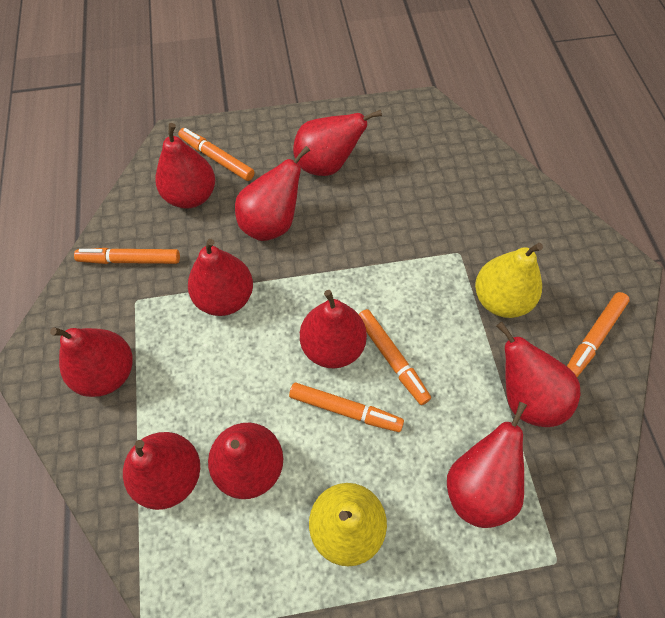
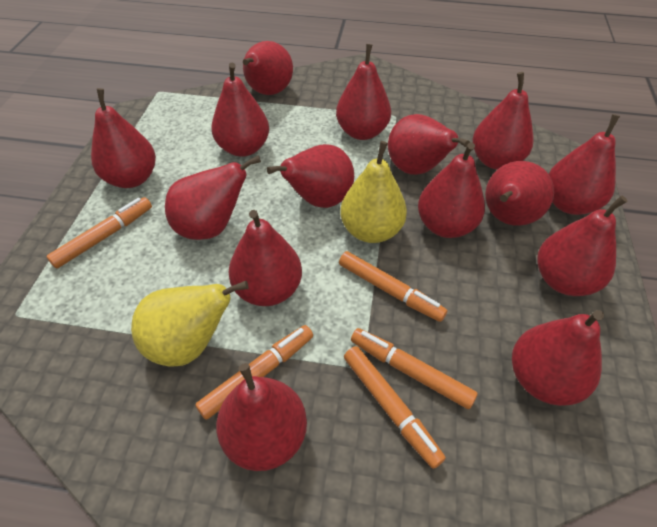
red pear: 10 -> 15

